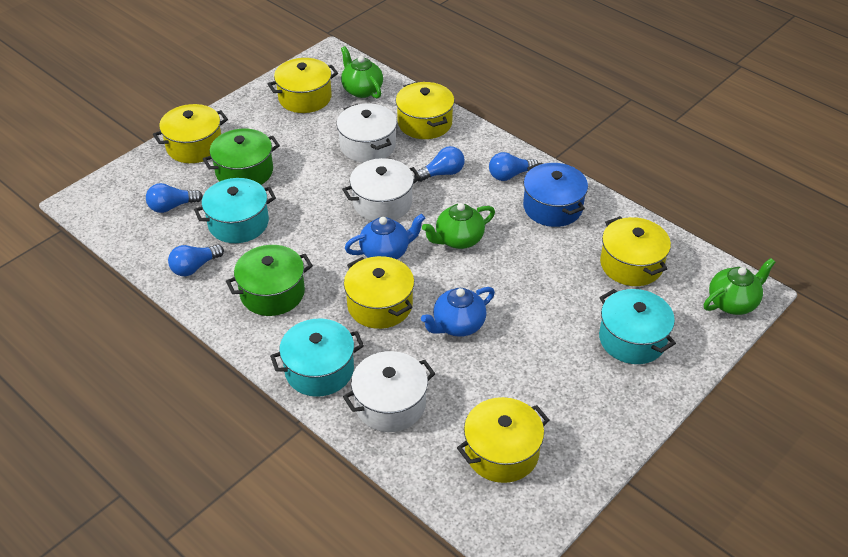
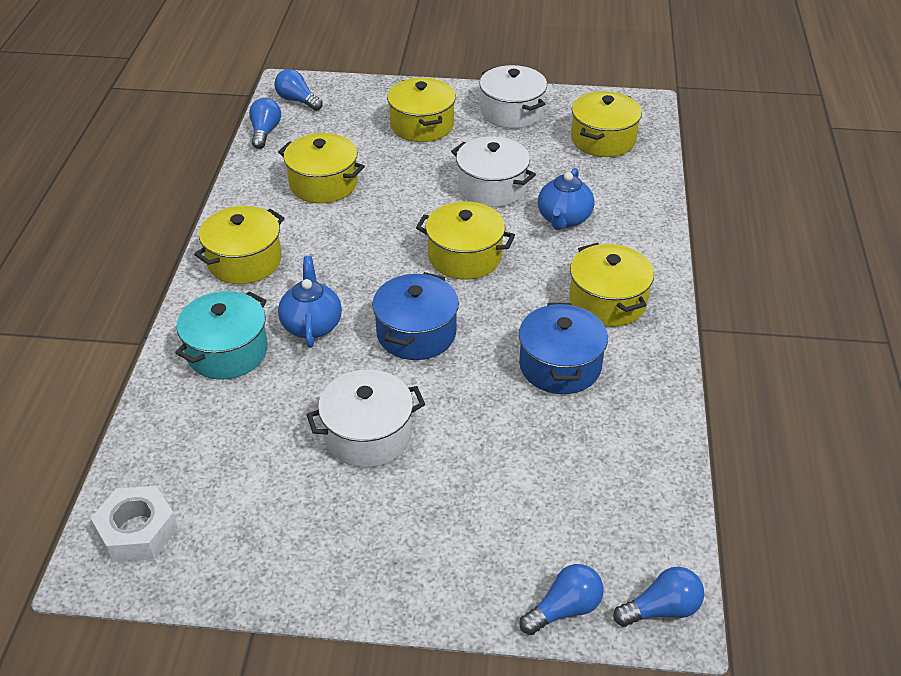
blue pot: 1 -> 2
green pot: 2 -> 0
green teapot: 3 -> 0
turquoise pot: 3 -> 1
white nut: 0 -> 1

